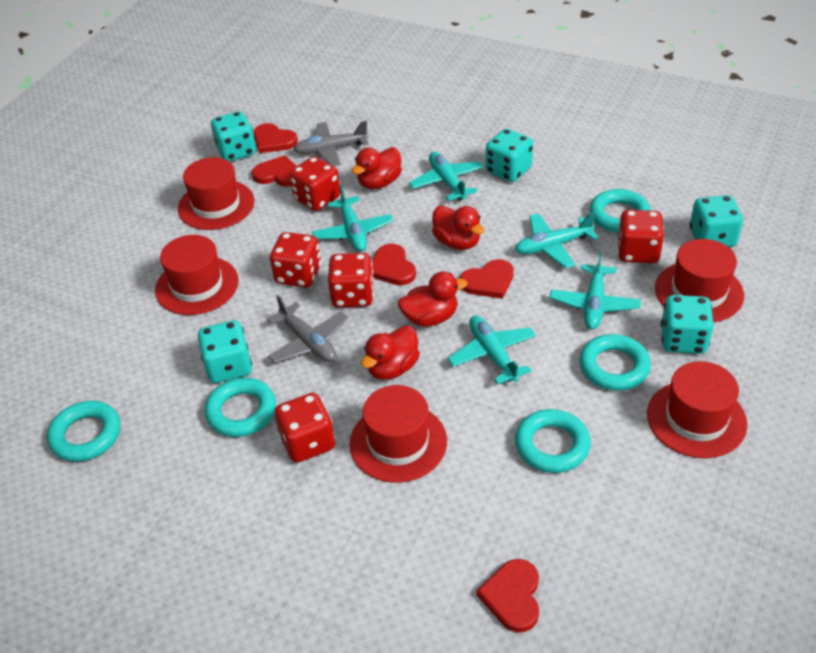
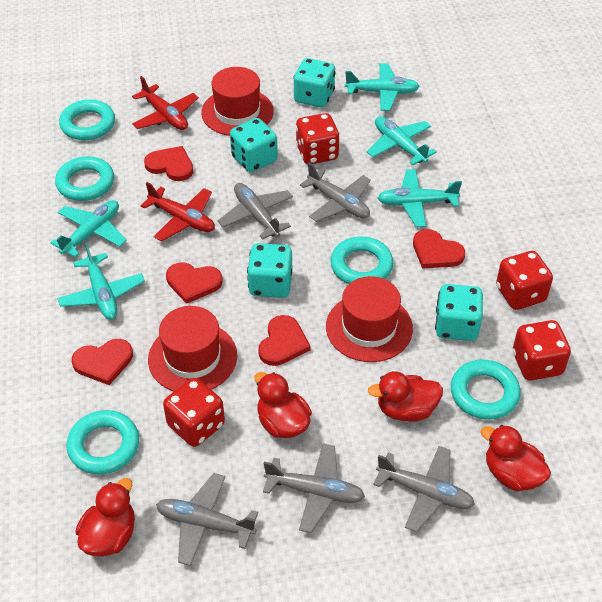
grey plane: 2 -> 5
red dice: 5 -> 4
red hat: 5 -> 3
red plane: 0 -> 2
turquoise dice: 5 -> 4

